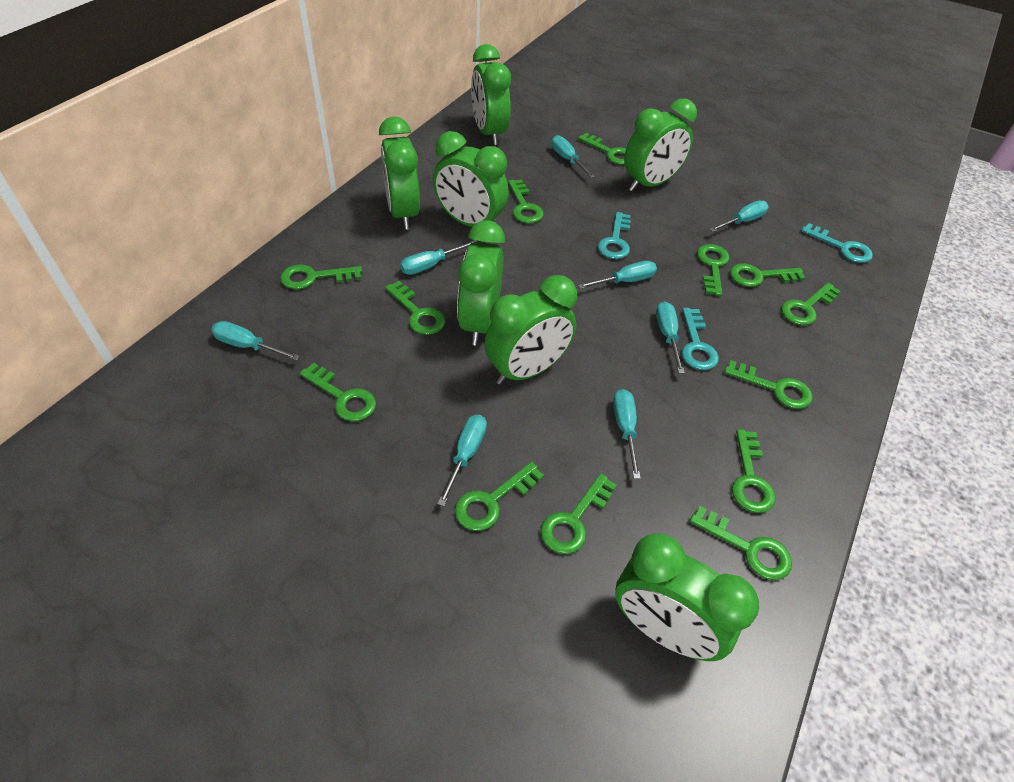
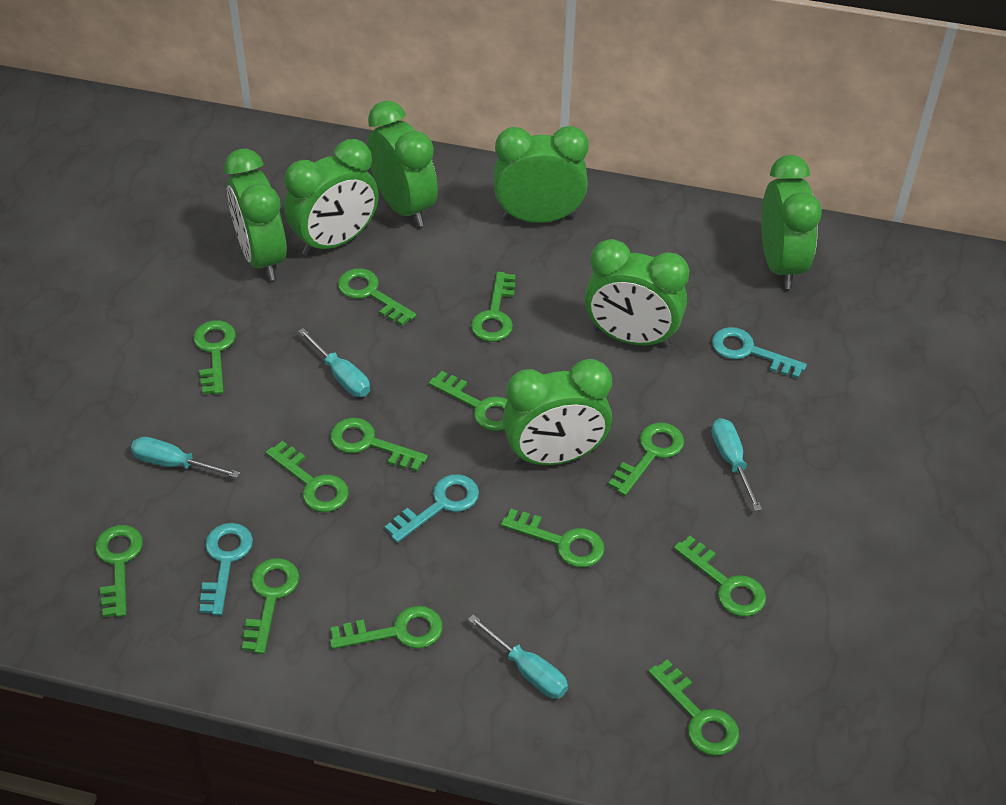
turquoise screwdriver: 8 -> 4

